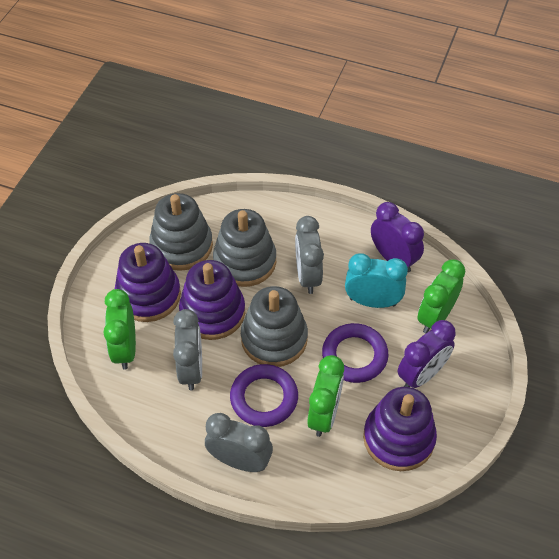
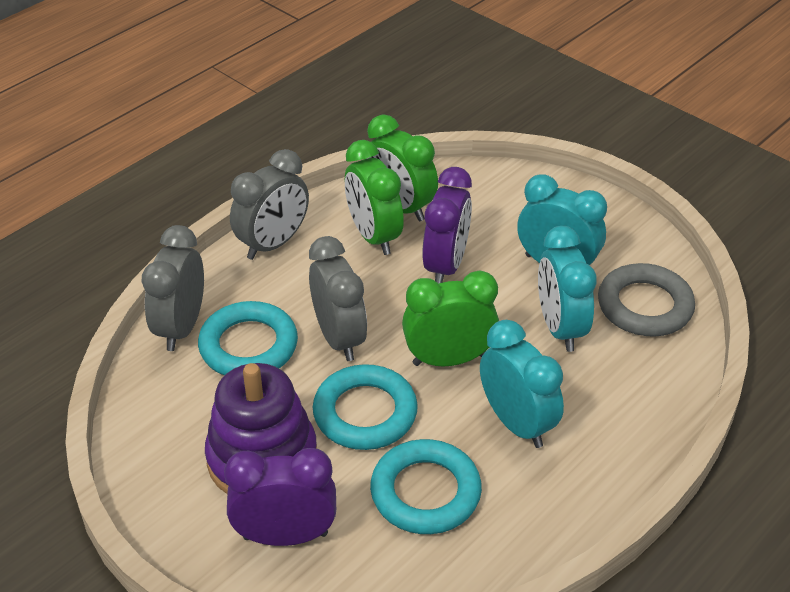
grey ring: 0 -> 1
grey stacking toy: 3 -> 0
purple ring: 2 -> 0
purple stacking toy: 3 -> 1
turquoise clock: 1 -> 3
turquoise ring: 0 -> 3

